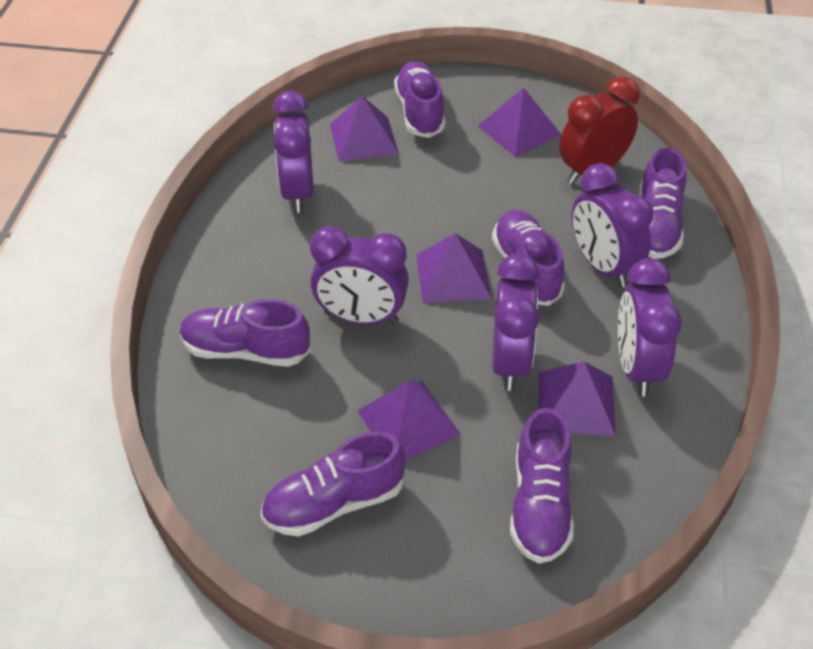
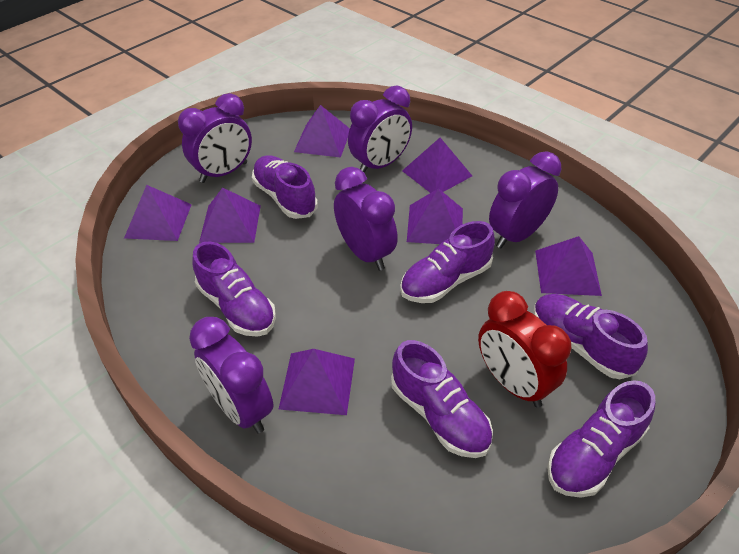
purple pyramid: 5 -> 7

